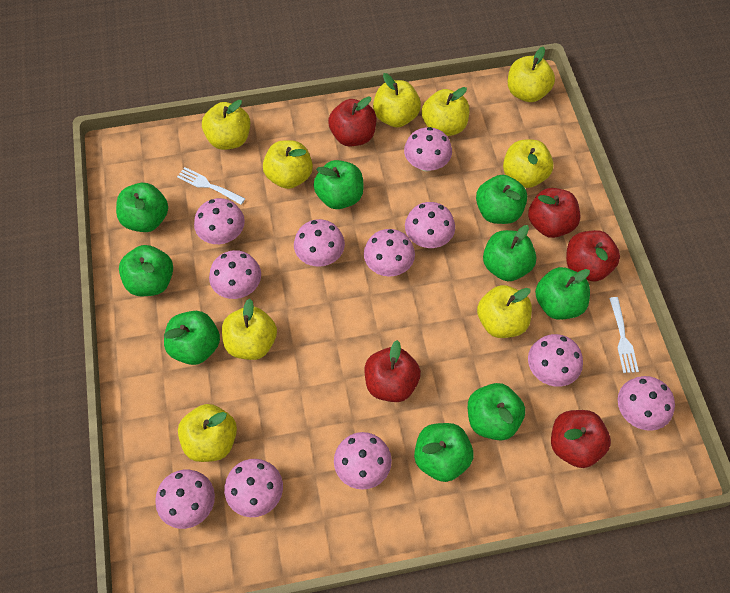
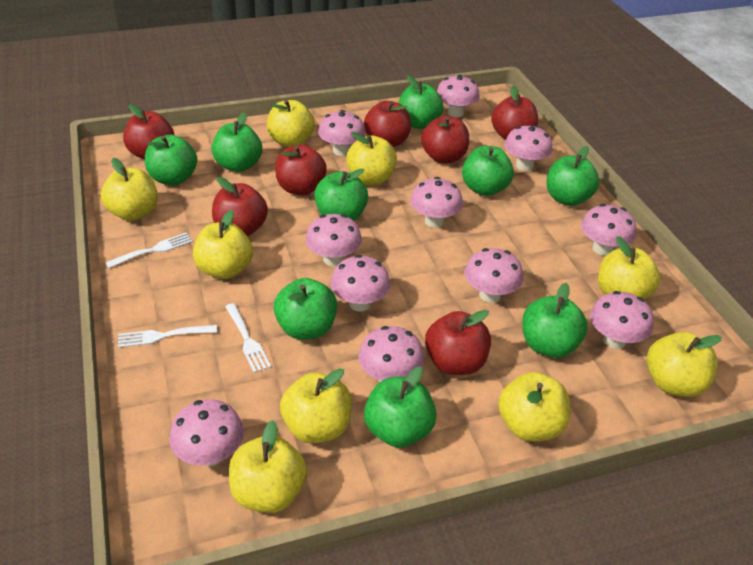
red apple: 5 -> 7
white fork: 2 -> 3

